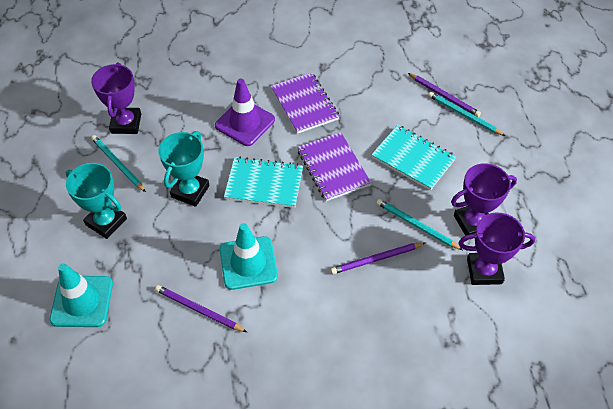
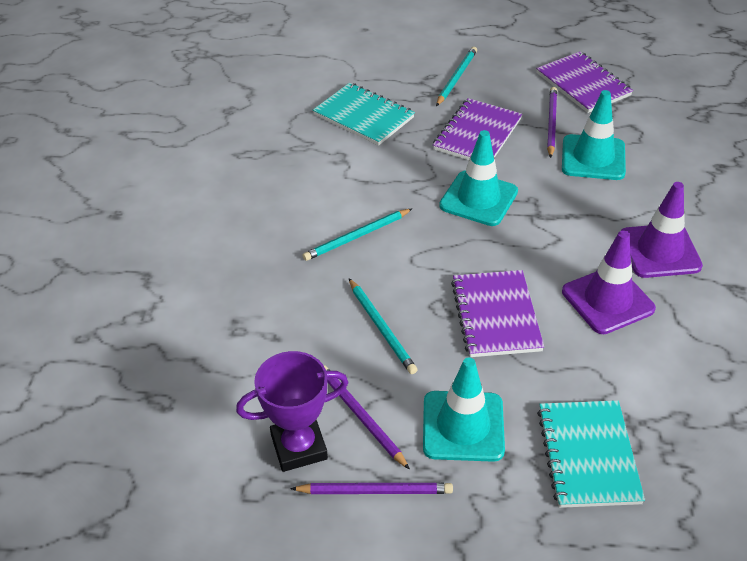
purple notebook: 2 -> 3
purple traffic cone: 1 -> 2
purple trophy: 3 -> 1
turquoise traffic cone: 2 -> 3
turquoise trophy: 2 -> 0

